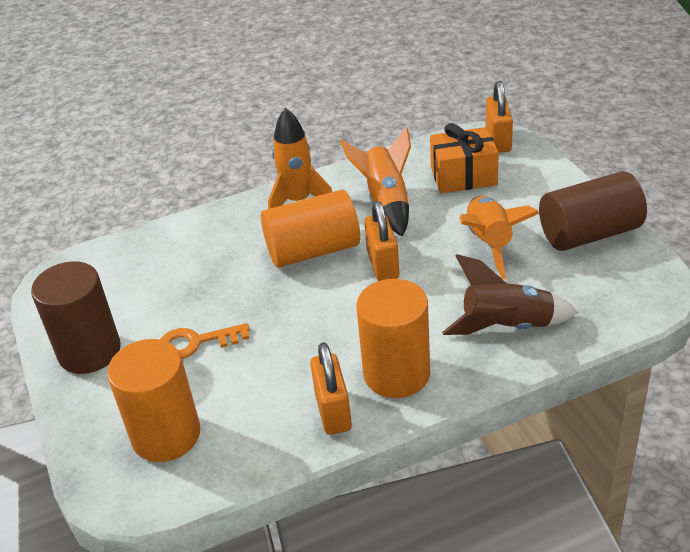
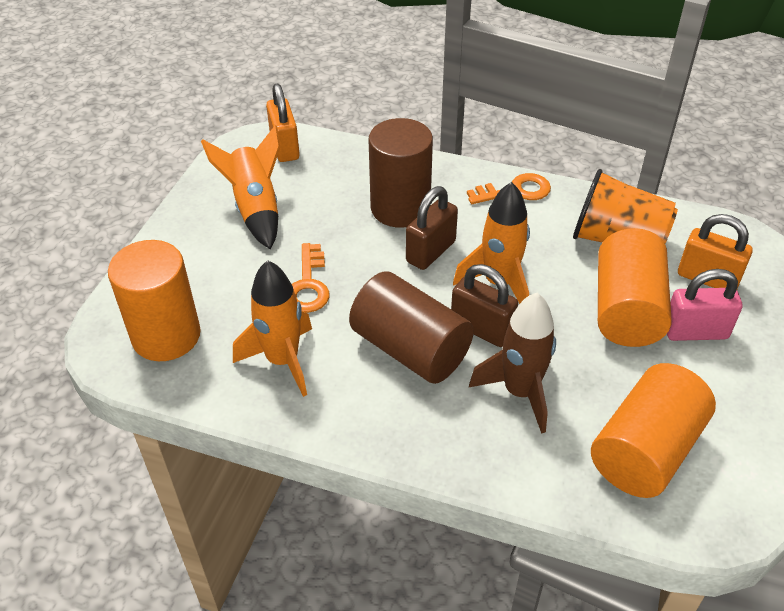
brown padlock: 0 -> 2
orange cup: 0 -> 1
orange gift: 1 -> 0
orange key: 1 -> 2
orange padlock: 3 -> 2
pink padlock: 0 -> 1

